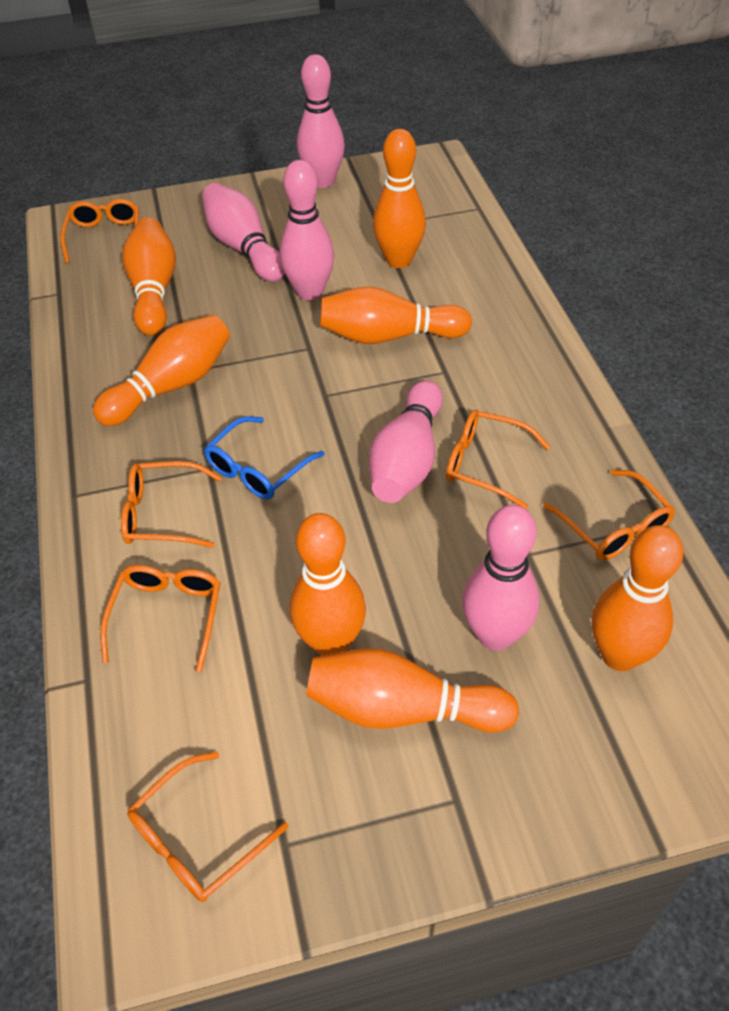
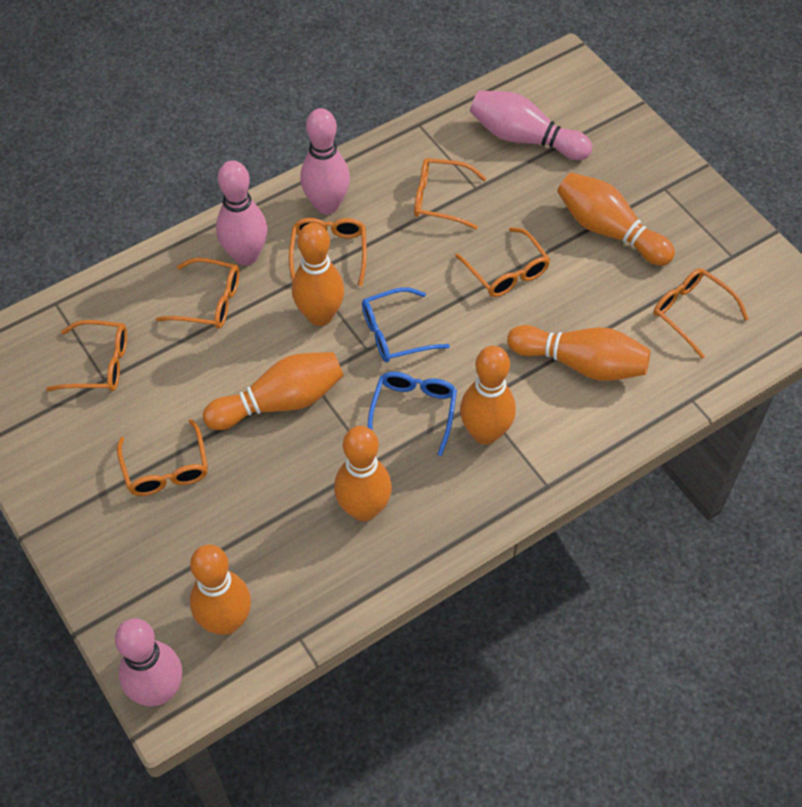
blue glasses: 1 -> 2
orange glasses: 6 -> 7
pink bowling pin: 5 -> 4

